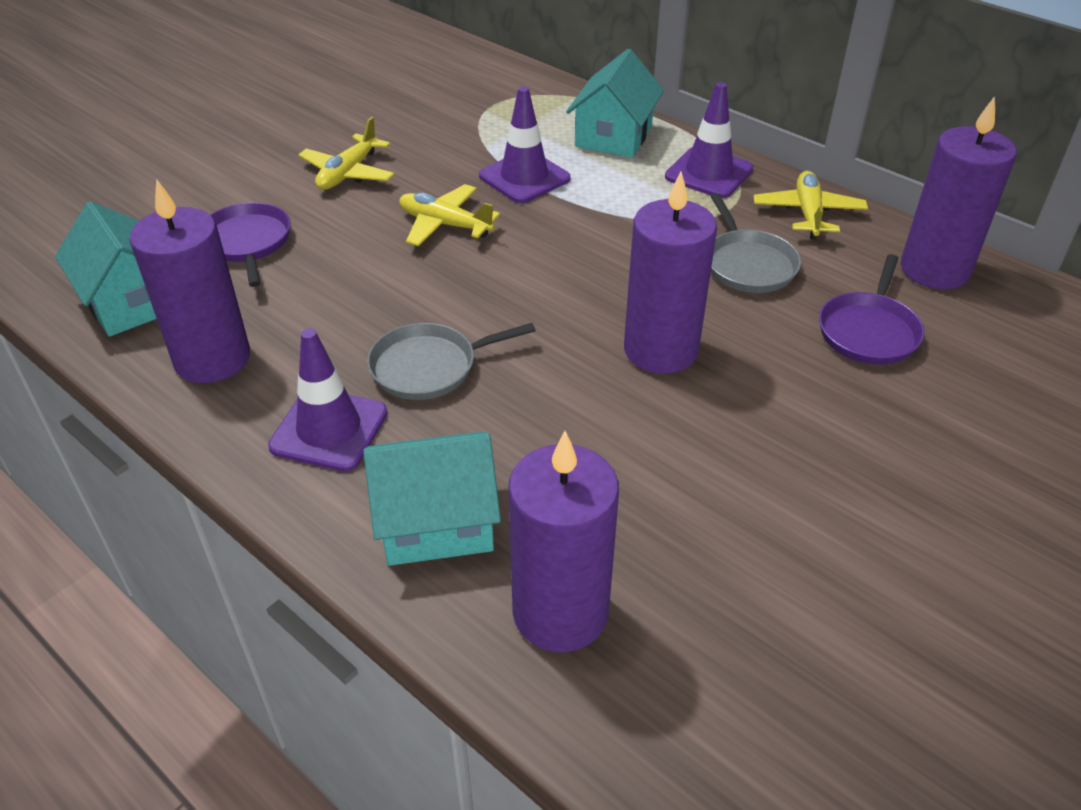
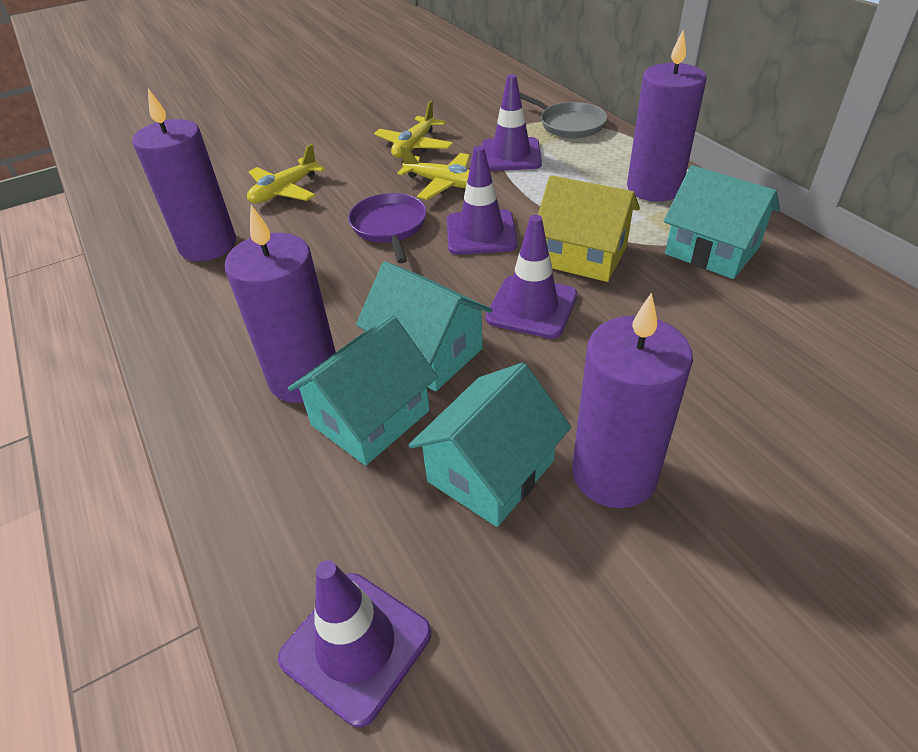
grey pan: 2 -> 1
purple pan: 2 -> 1
purple traffic cone: 3 -> 4
turquoise house: 3 -> 4
yellow house: 0 -> 1

